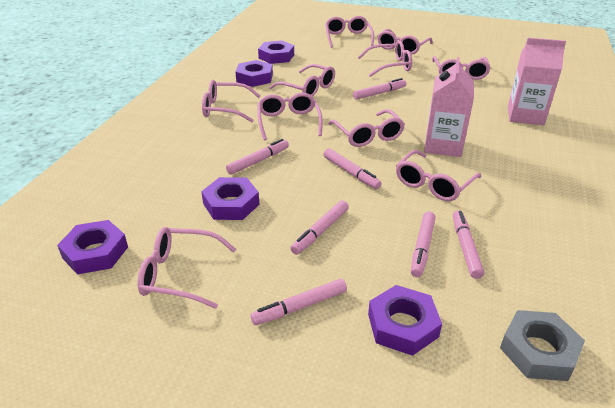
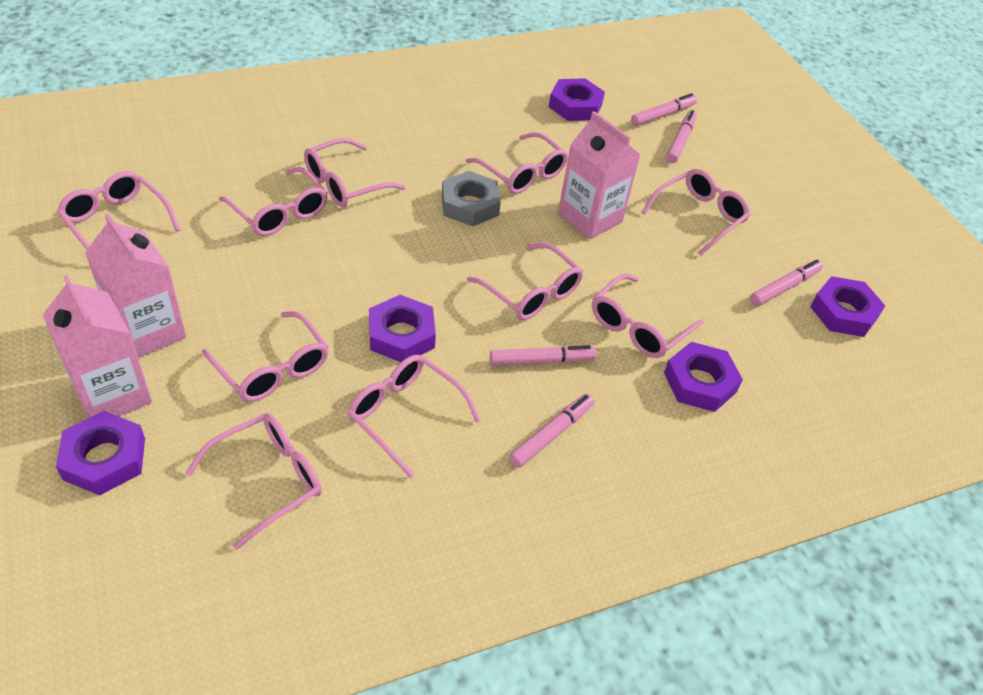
pink carton: 2 -> 3
pink marker: 7 -> 5

